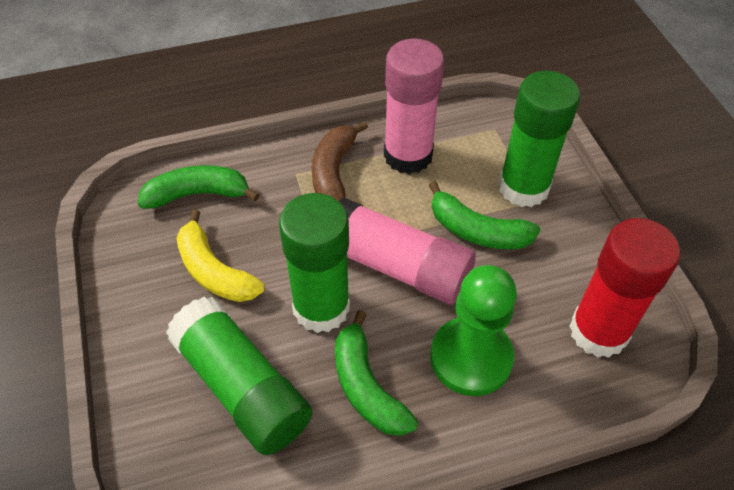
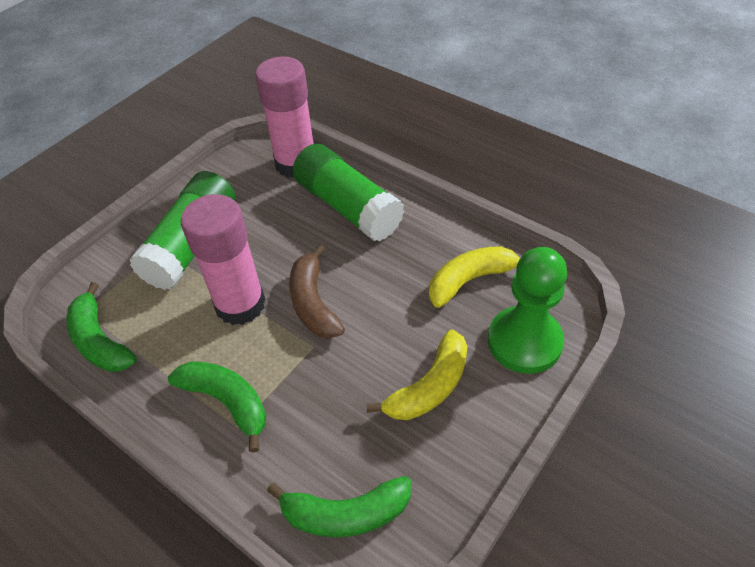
green glue stick: 3 -> 2
red glue stick: 1 -> 0
yellow banana: 1 -> 2

